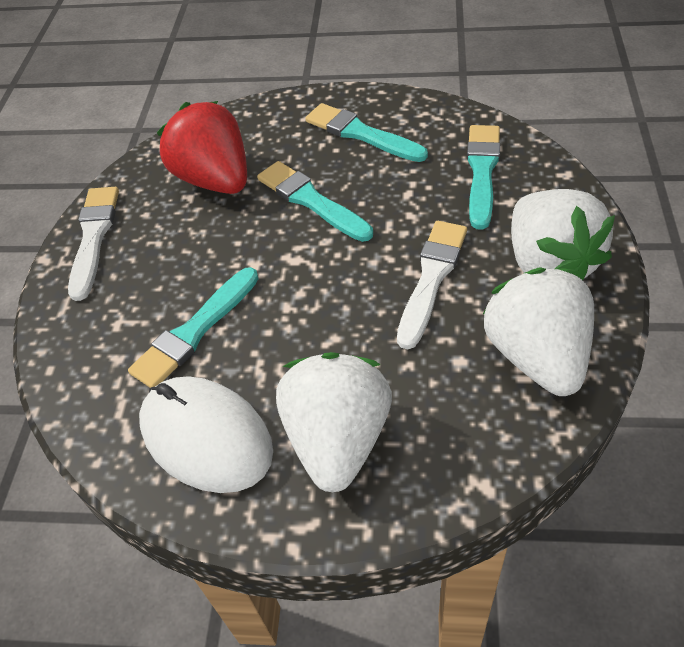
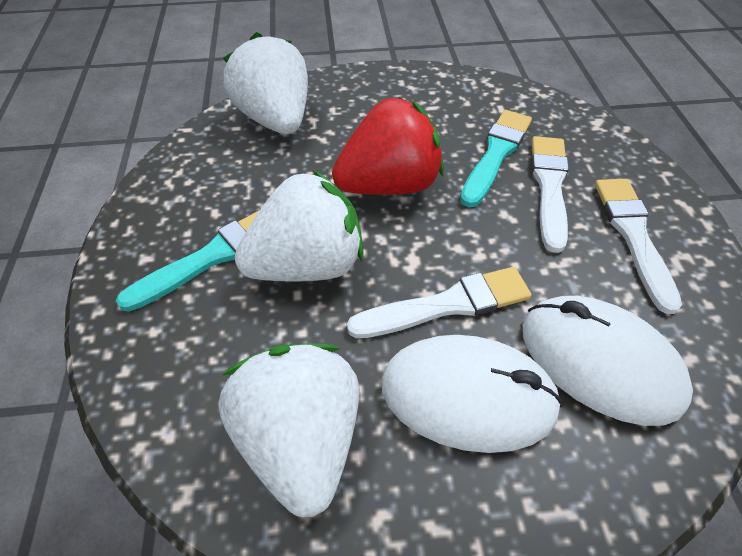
turquoise brush: 4 -> 2
white brush: 2 -> 3
white mouse: 1 -> 2

